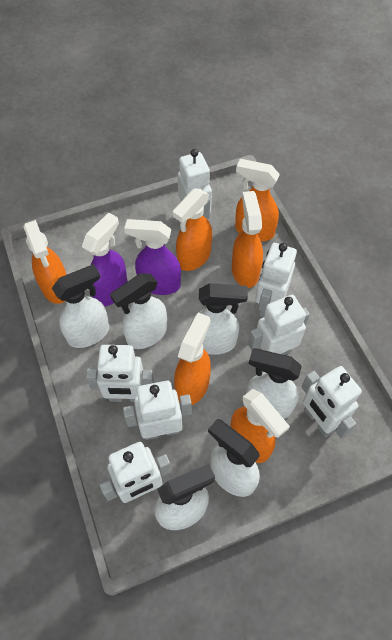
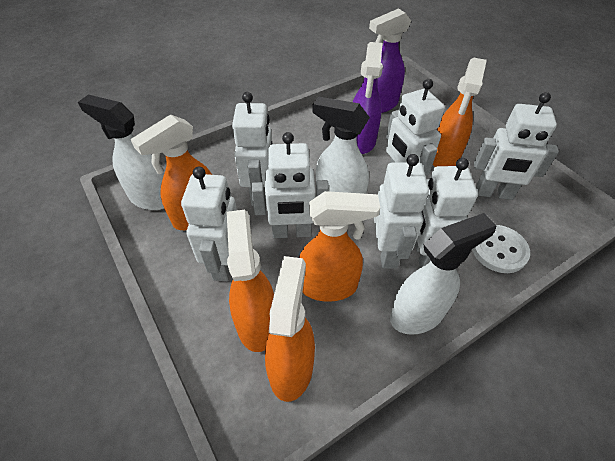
orange spray bottle: 6 -> 5
white button: 0 -> 1
white spray bottle: 6 -> 3

